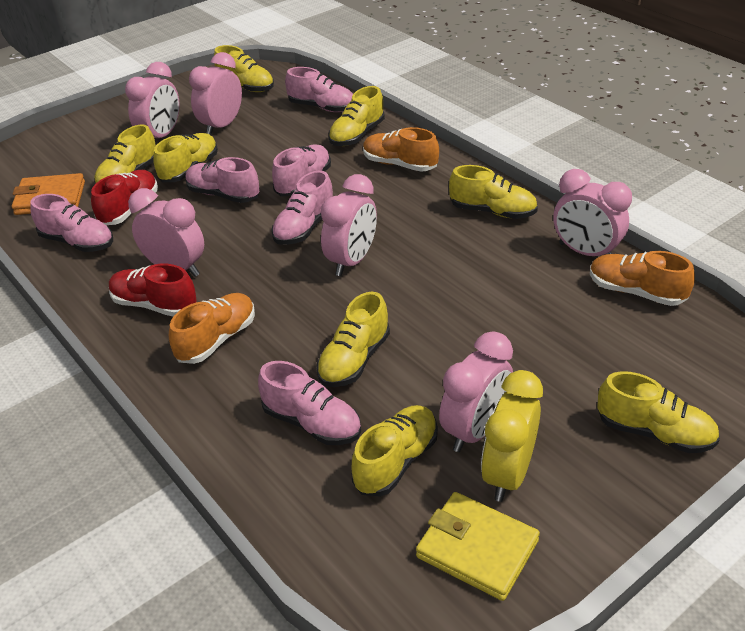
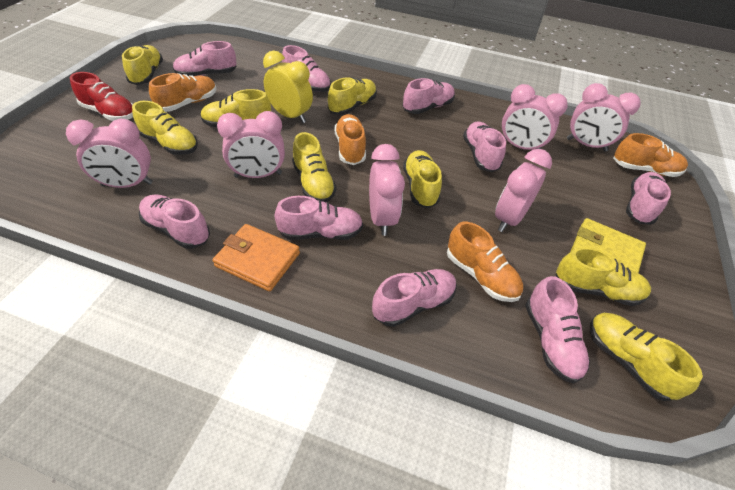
orange shoe: 3 -> 4
pink shoe: 6 -> 9
red shoe: 2 -> 1

